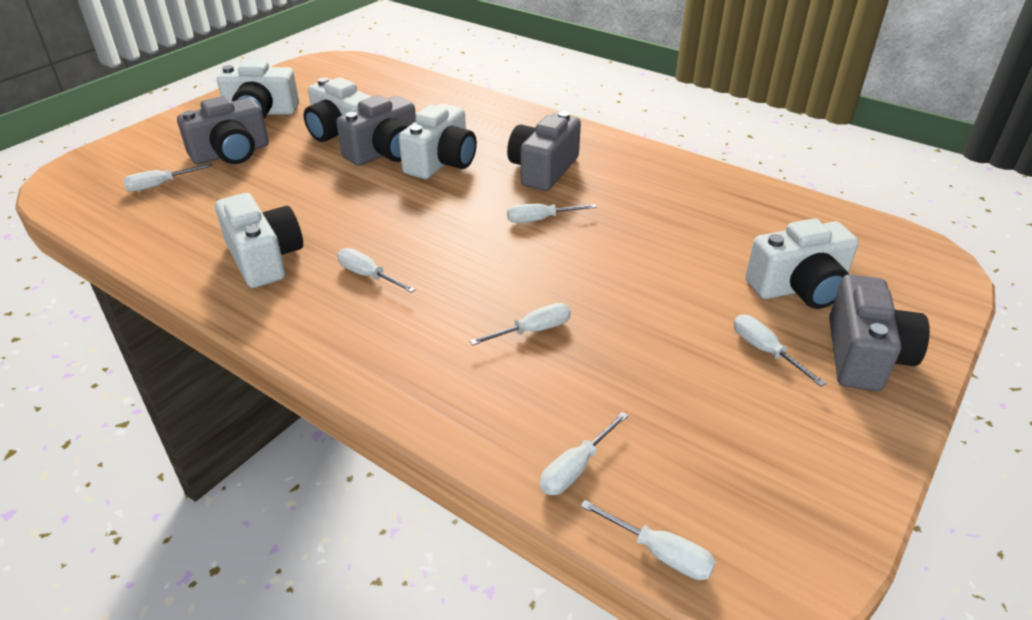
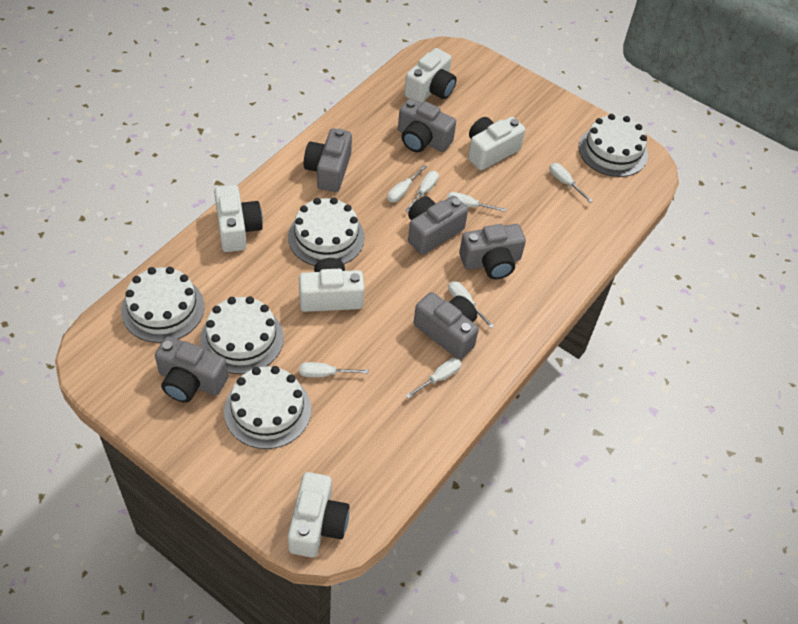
grey camera: 4 -> 6
white cake: 0 -> 5

